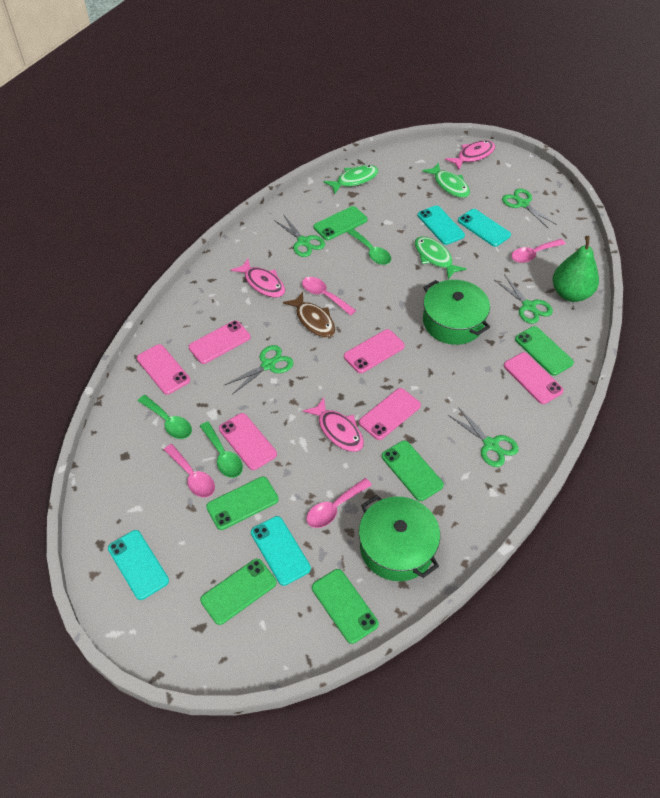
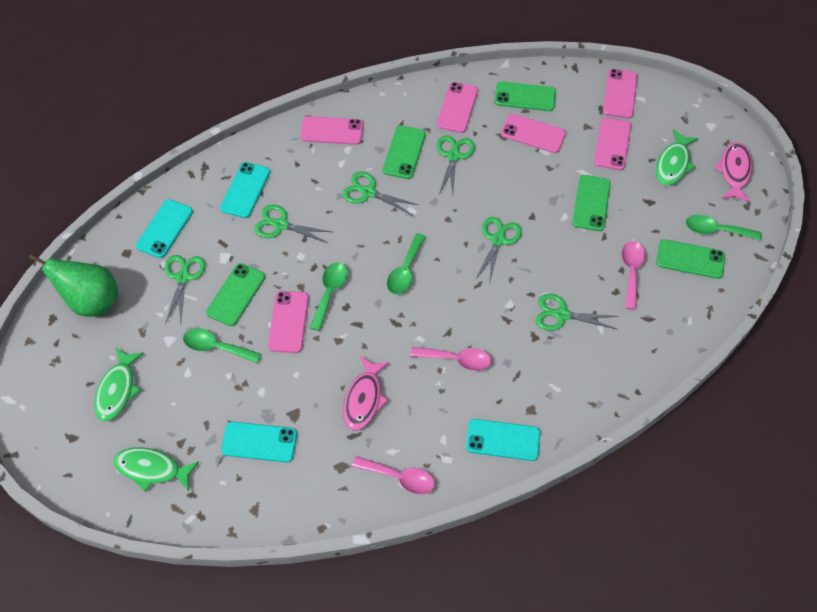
brown fish: 1 -> 0
green phone: 6 -> 5
green pot: 2 -> 0
green scissors: 5 -> 6
green spoon: 3 -> 4
pink fish: 3 -> 2
pink spoon: 4 -> 3

